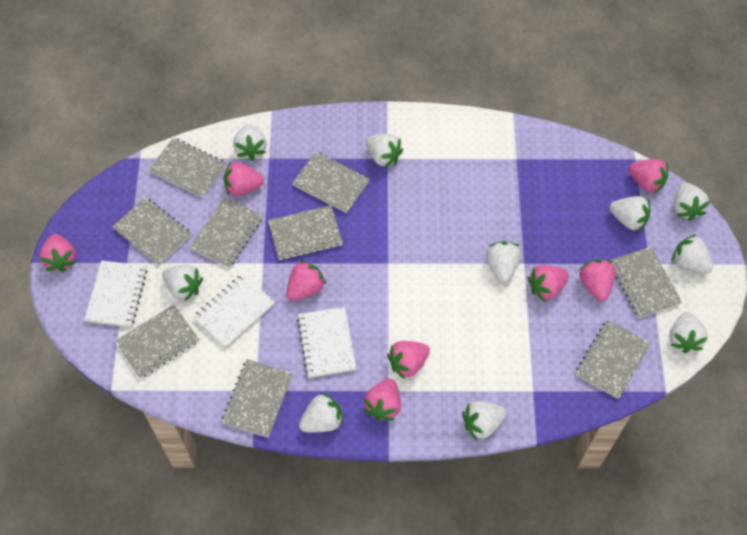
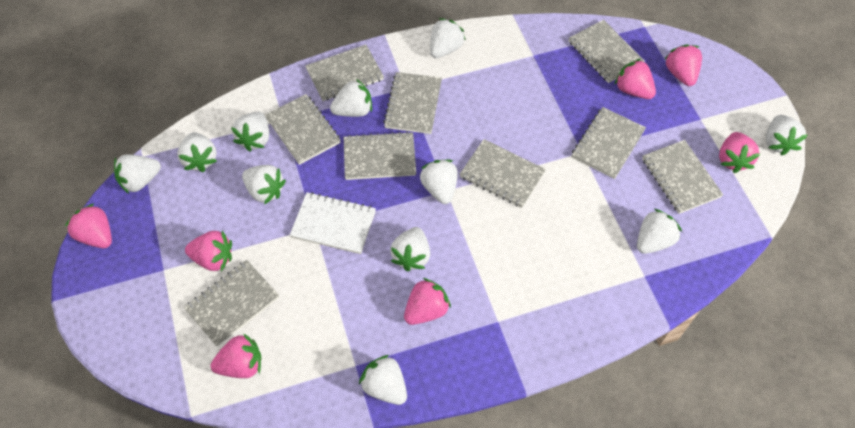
pink strawberry: 8 -> 7
white notebook: 3 -> 1
white strawberry: 10 -> 11

